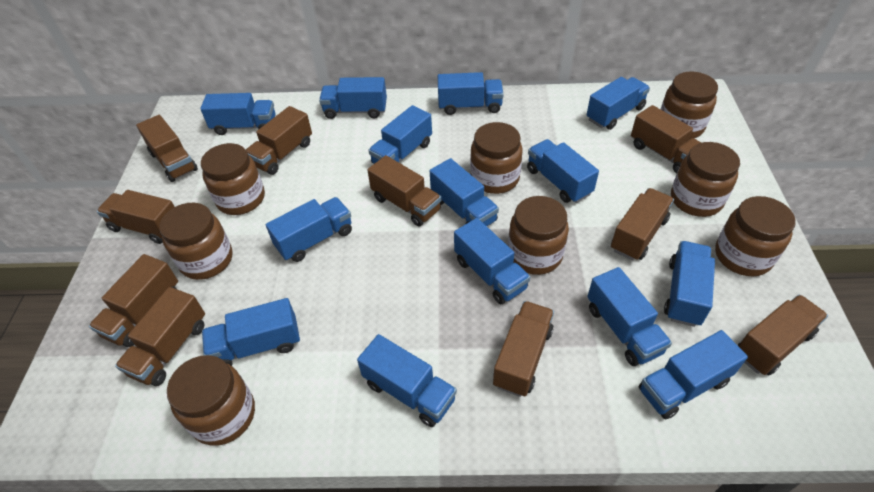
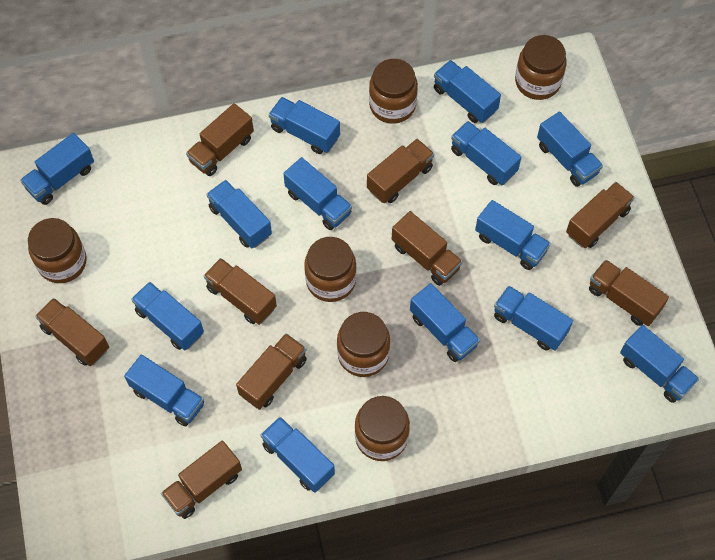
brown jar: 8 -> 6
brown truck: 10 -> 9

